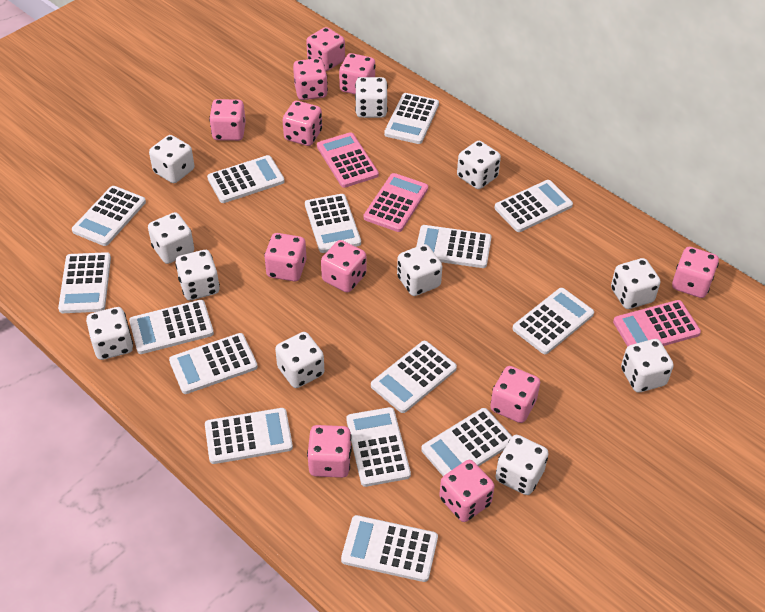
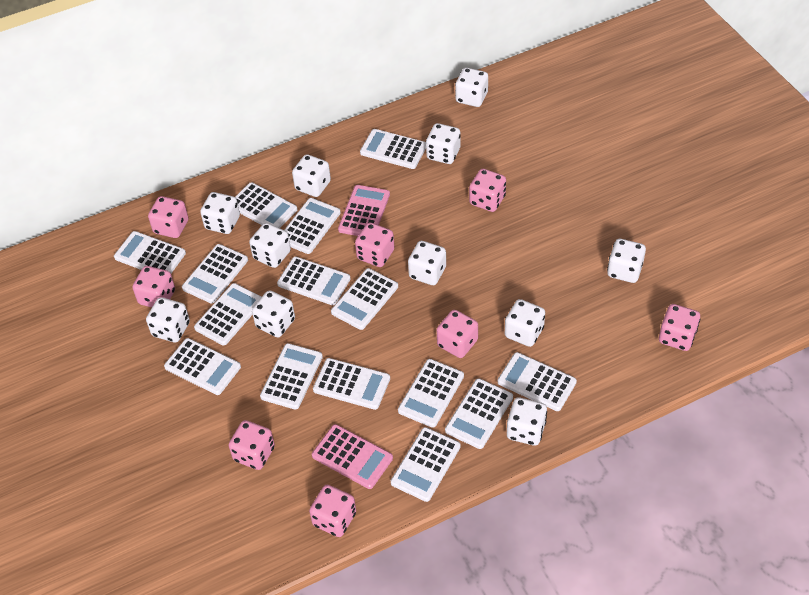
pink calculator: 3 -> 2
pink dice: 11 -> 8

